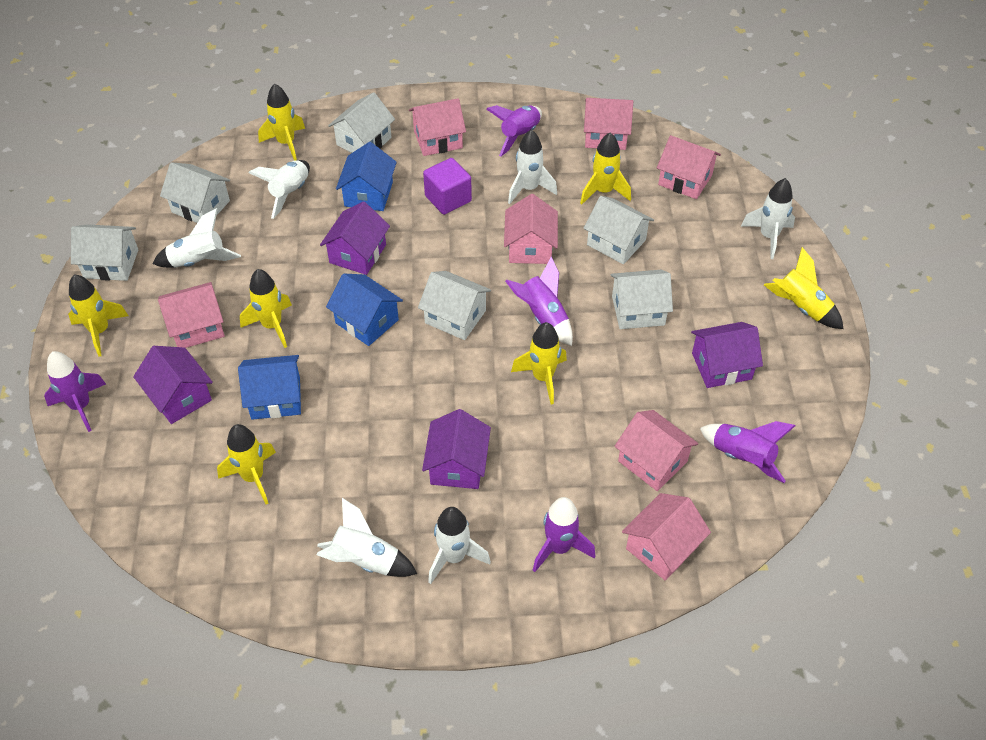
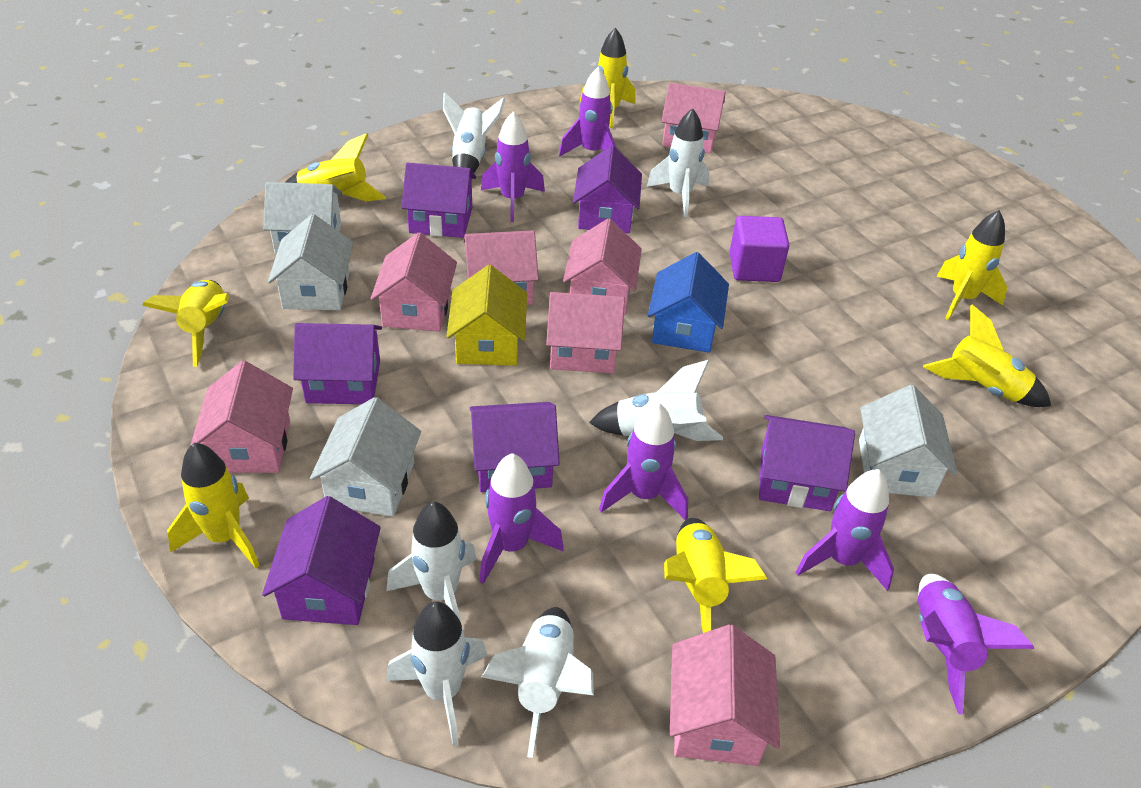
blue house: 3 -> 1
purple house: 4 -> 6
purple rocket: 5 -> 6
white house: 6 -> 4
yellow house: 0 -> 1

